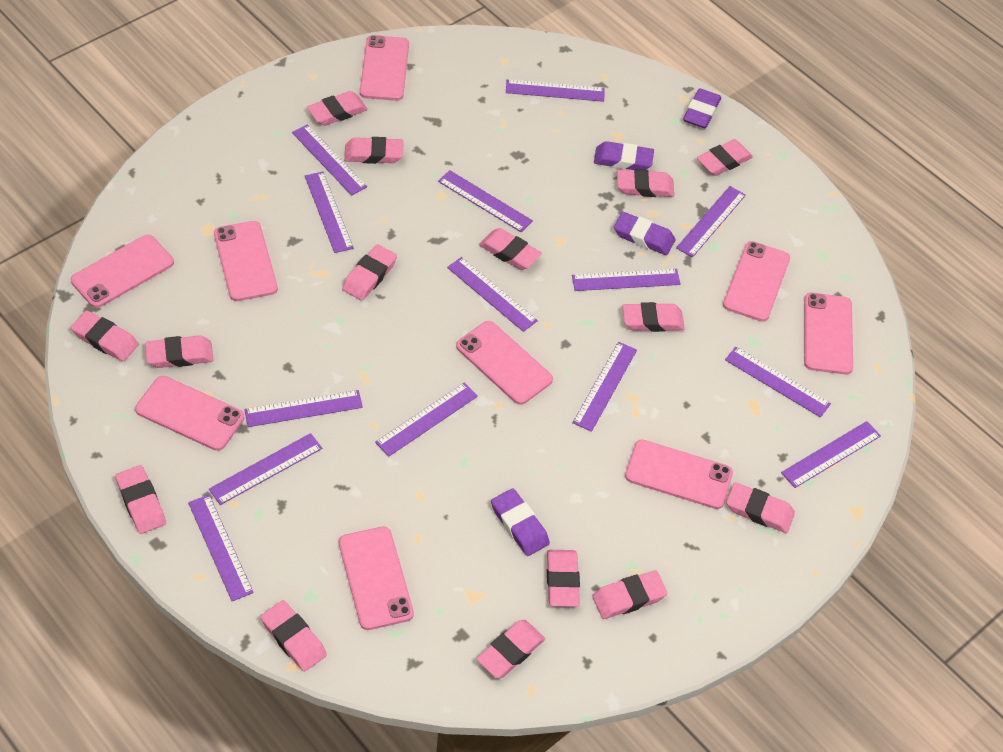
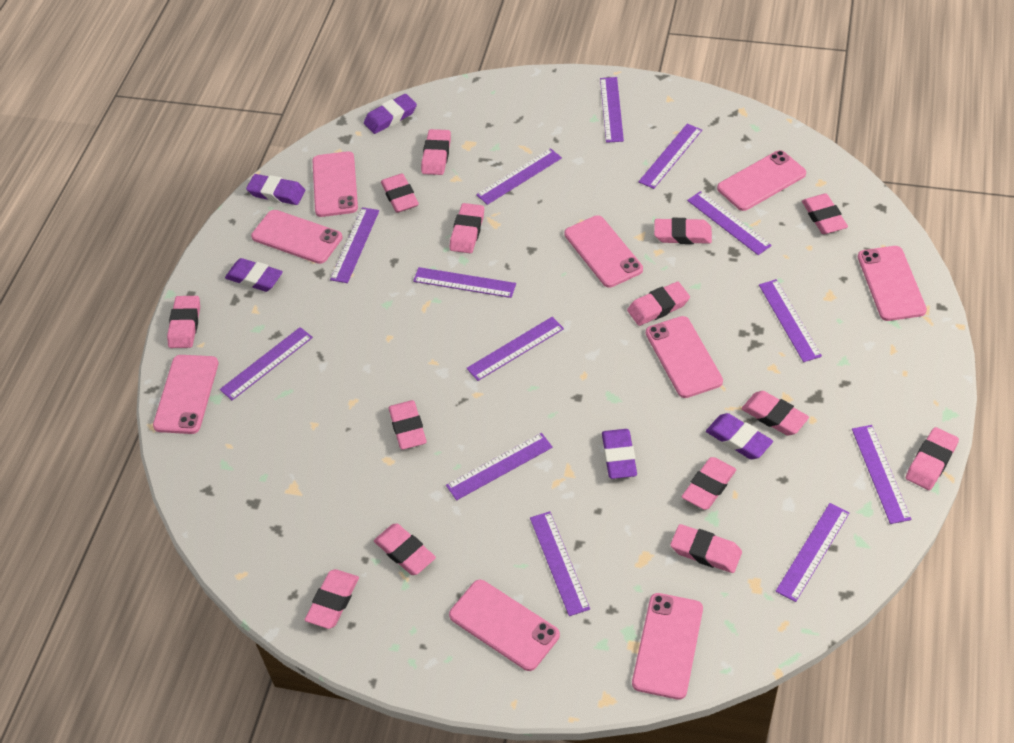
pink eraser: 15 -> 14
purple eraser: 4 -> 5
purple ruler: 14 -> 13

